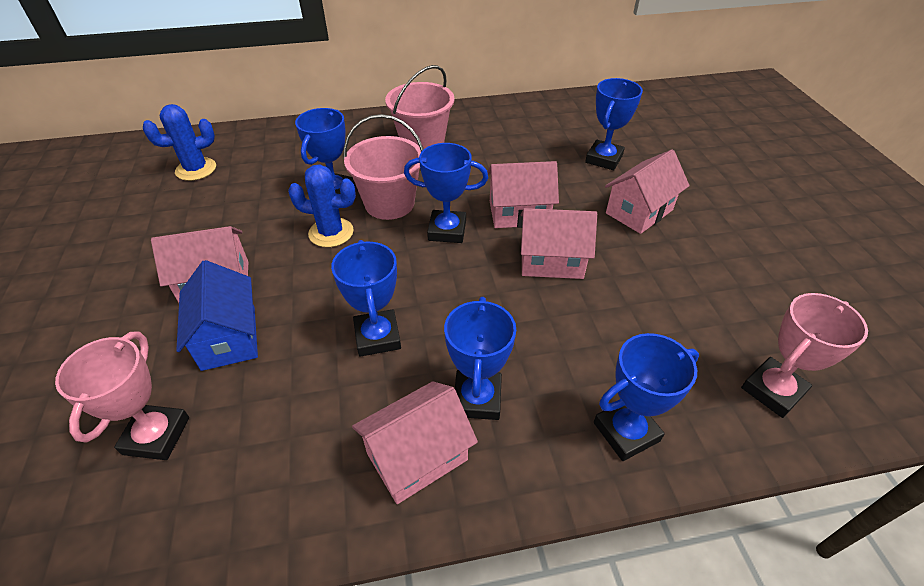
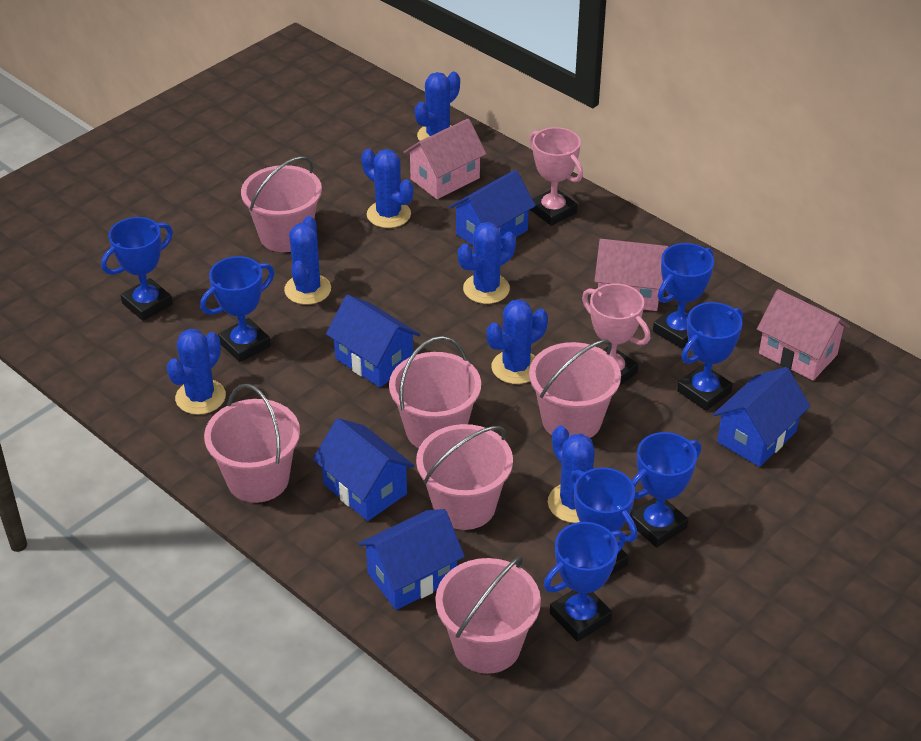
blue cactus: 2 -> 7
blue house: 1 -> 5
blue trophy: 6 -> 7
pink bucket: 2 -> 6
pink house: 5 -> 3

